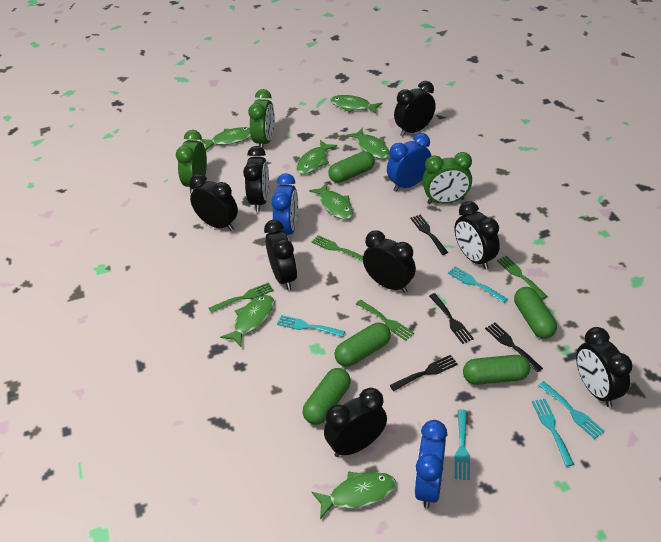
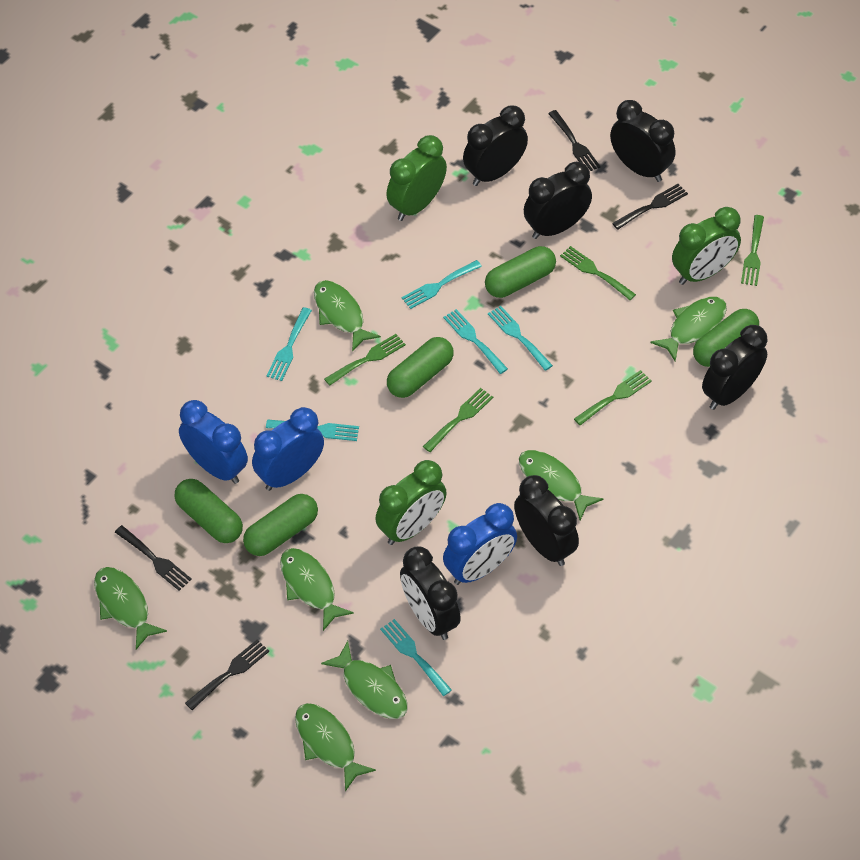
black clock: 8 -> 6
green fork: 4 -> 5
turquoise fork: 5 -> 6

